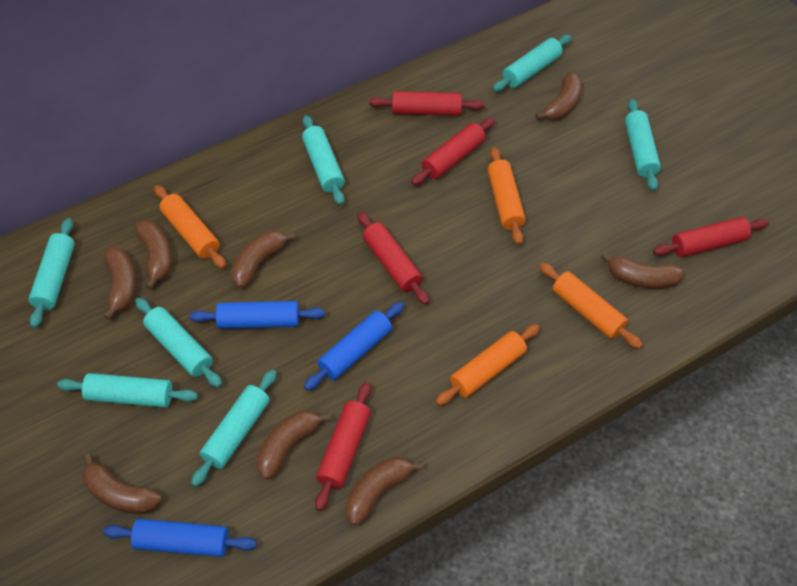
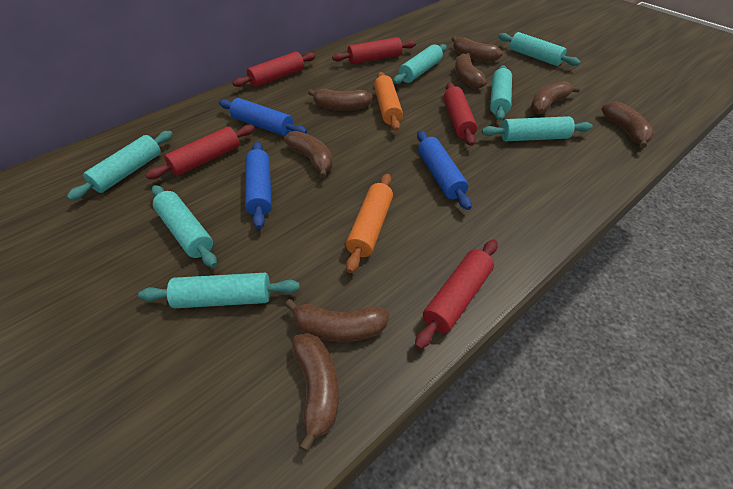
orange rolling pin: 4 -> 2

